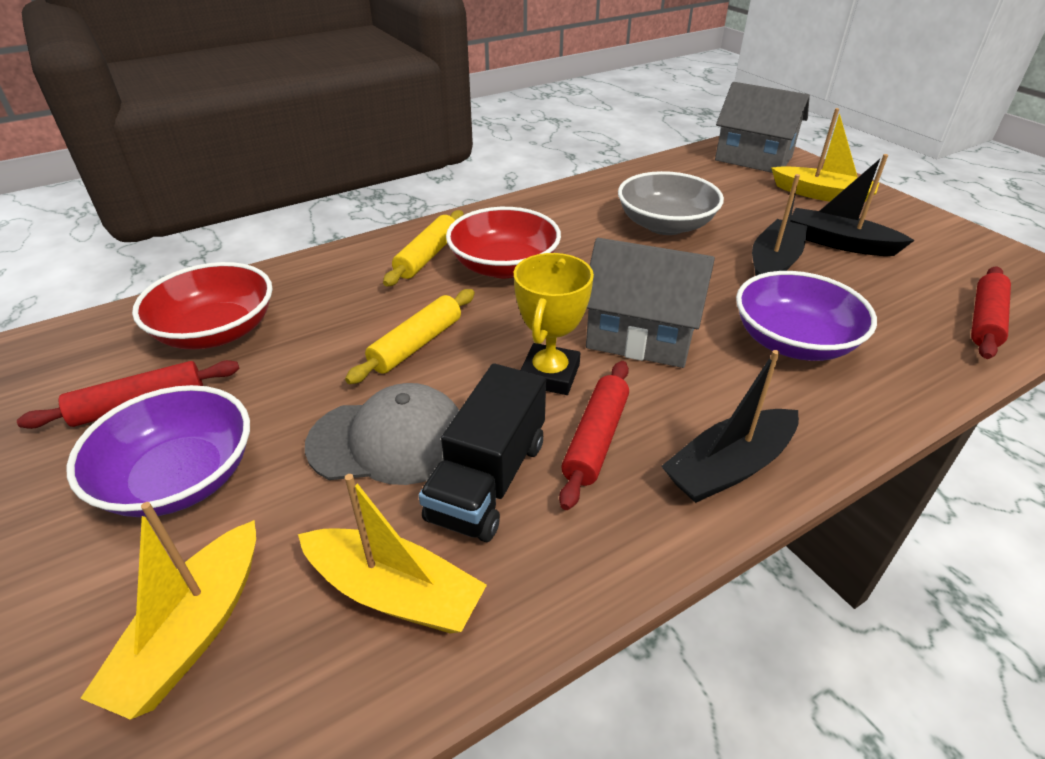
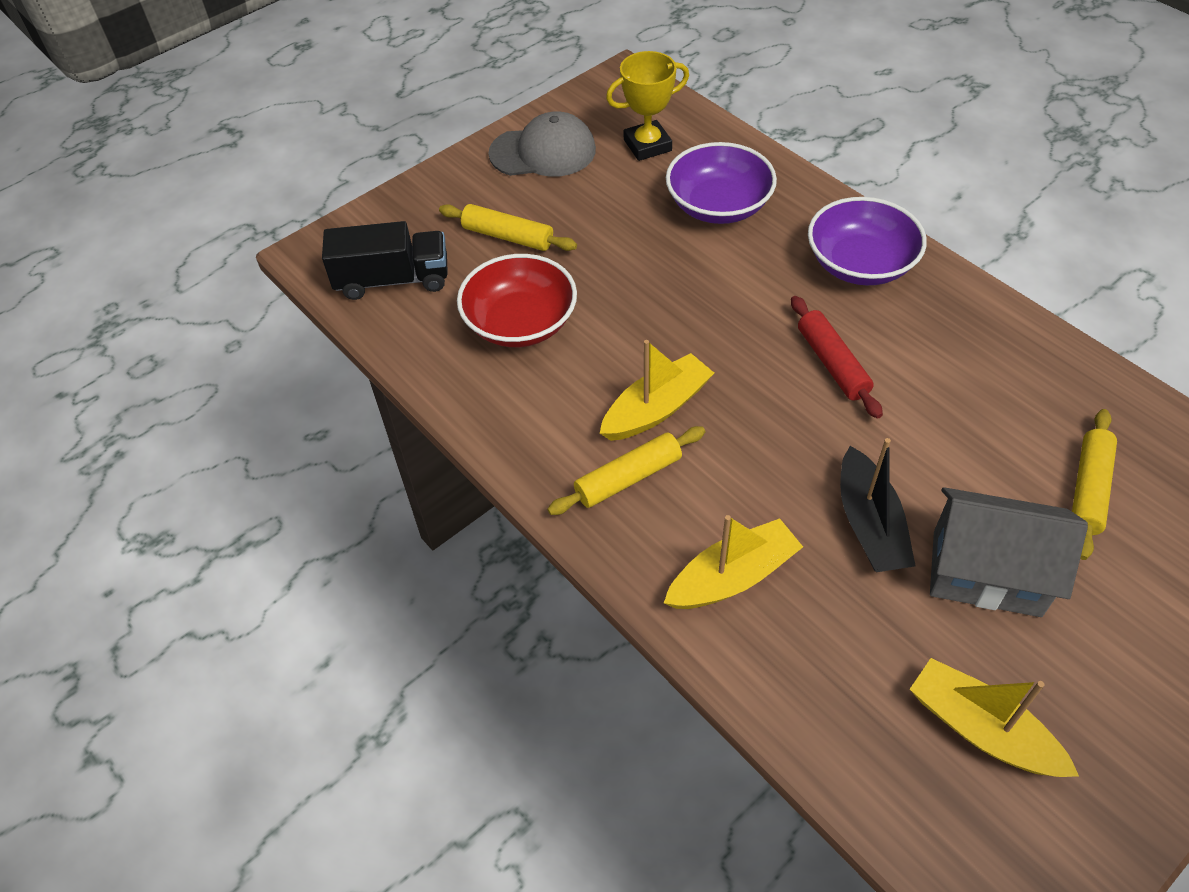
black boat: 3 -> 1
grey bowl: 1 -> 0
grey house: 2 -> 1
red bowl: 2 -> 1
red rolling pin: 3 -> 1
yellow rolling pin: 2 -> 3

